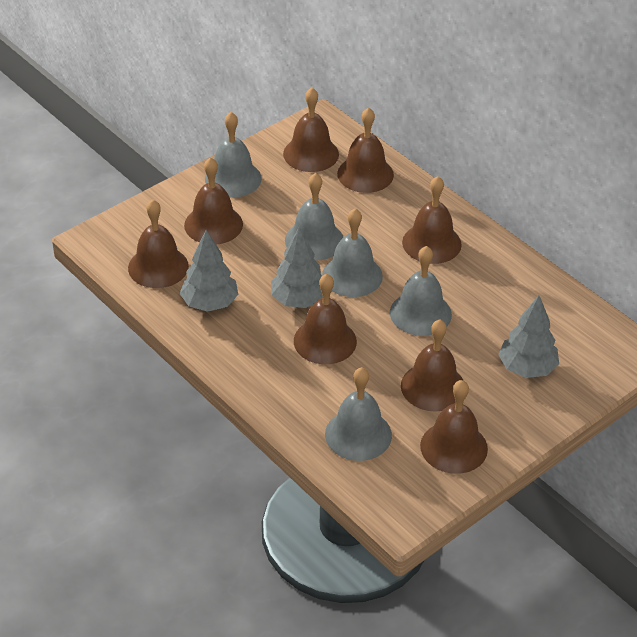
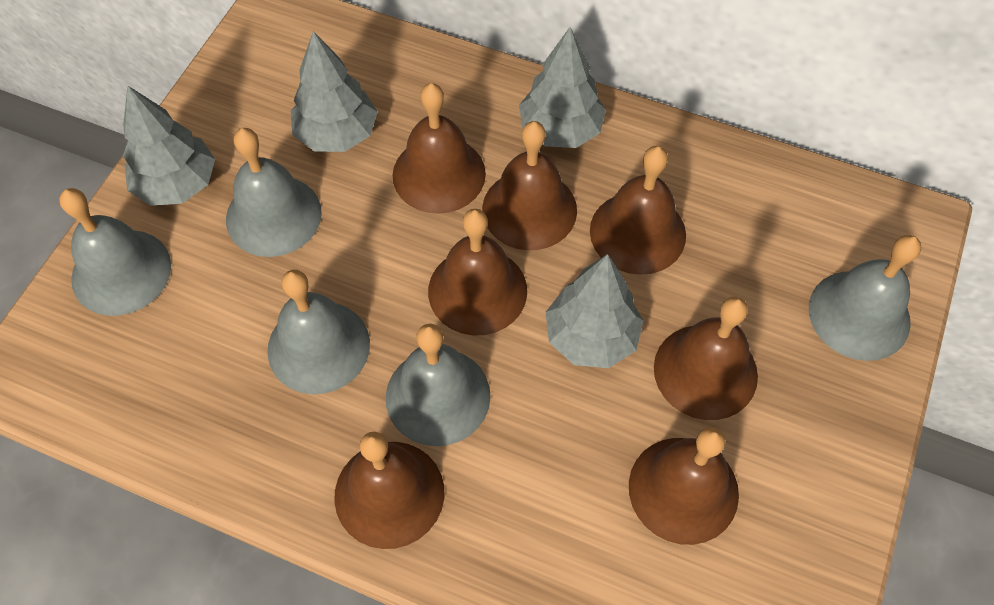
brown bell: 8 -> 7
grey tree: 3 -> 4

